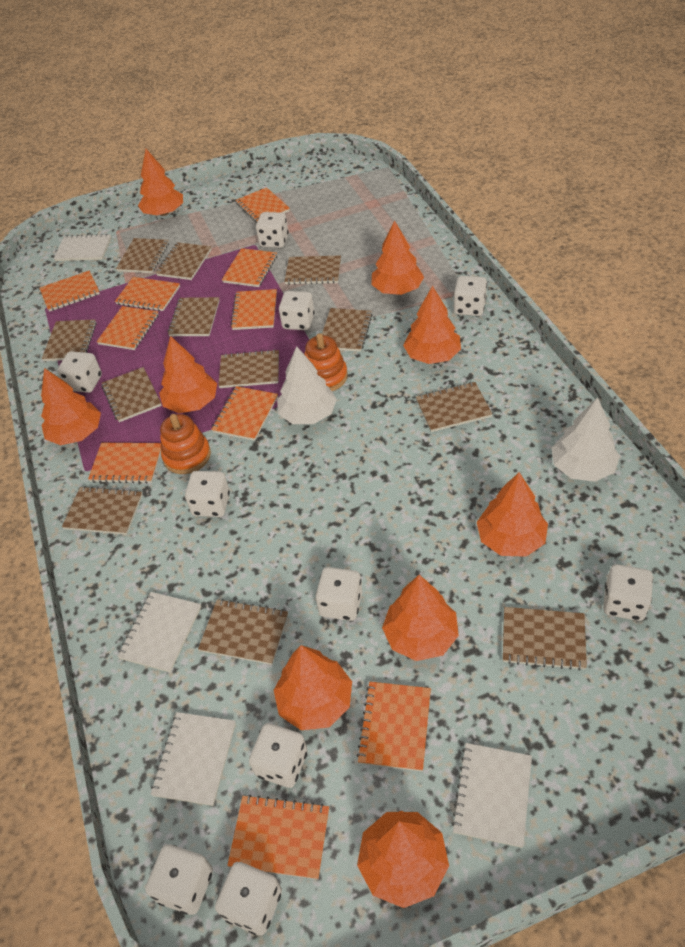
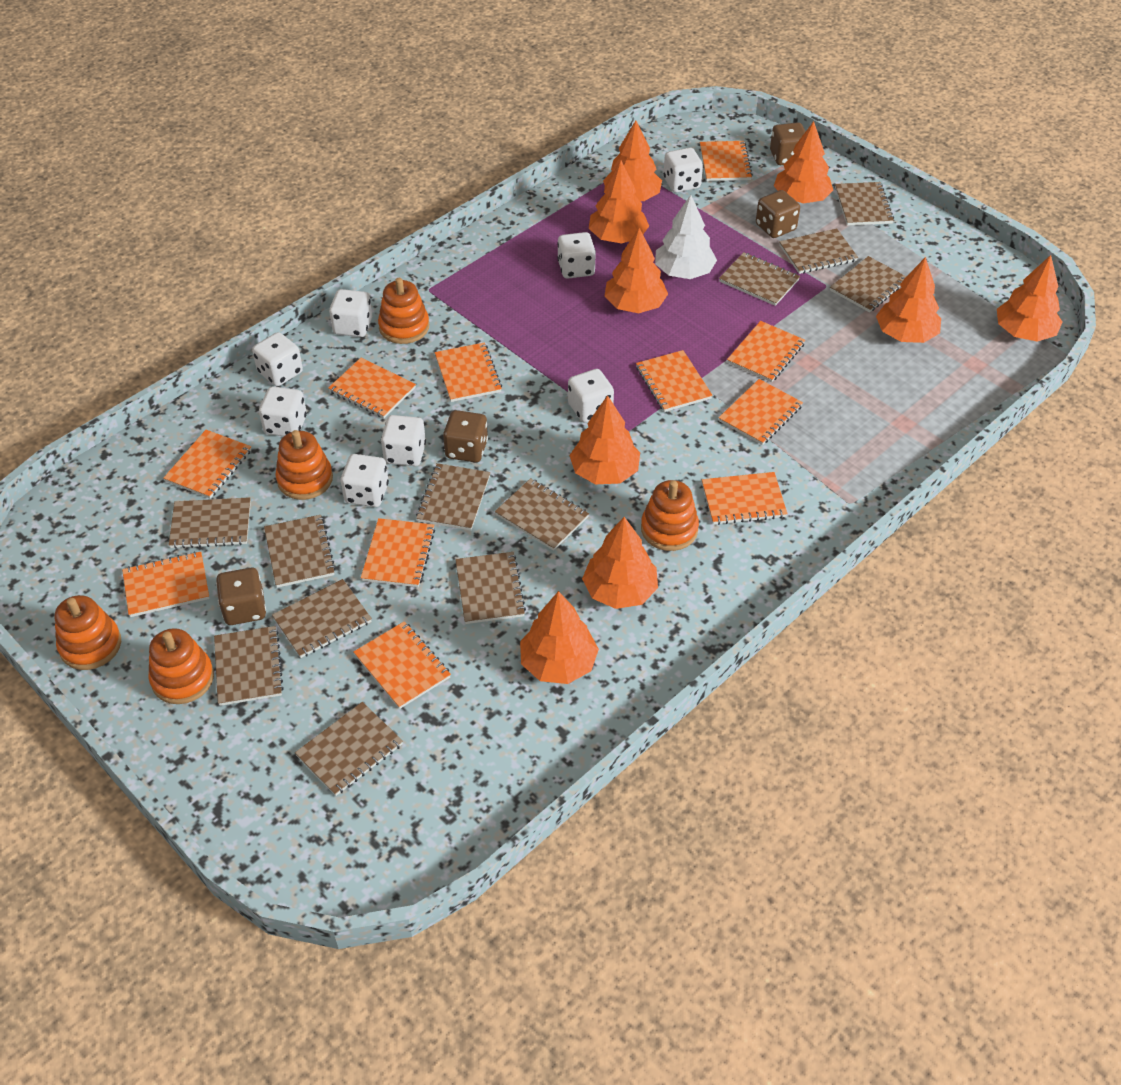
brown dice: 0 -> 4
orange notebook: 10 -> 11
orange stacking toy: 2 -> 5
white dice: 10 -> 8
white notebook: 4 -> 0
white tree: 2 -> 1

